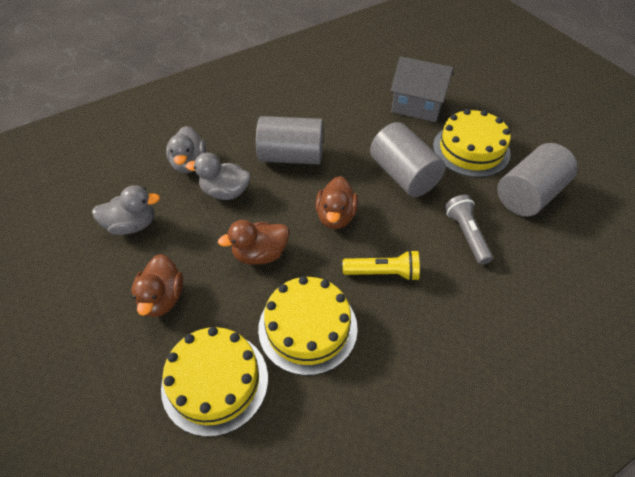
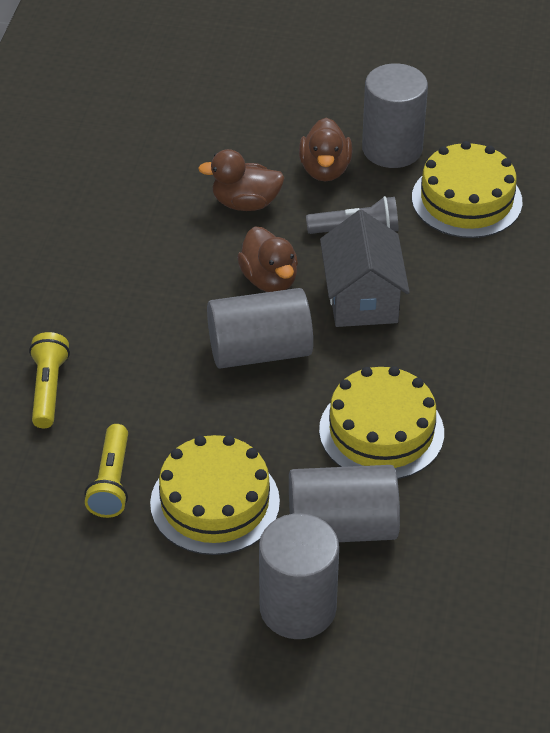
grey cylinder: 3 -> 4
grey duck: 3 -> 0
yellow flashlight: 1 -> 2

